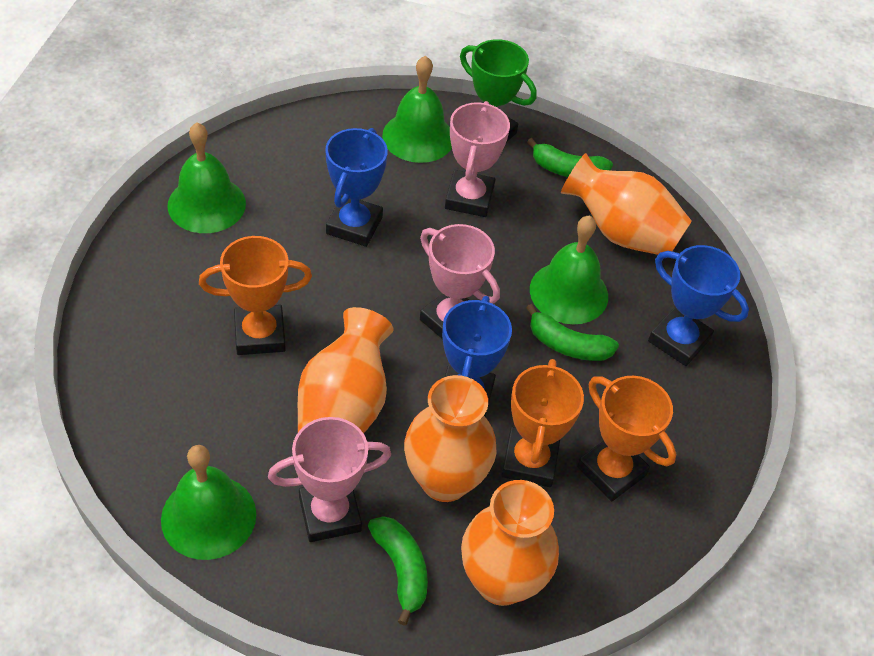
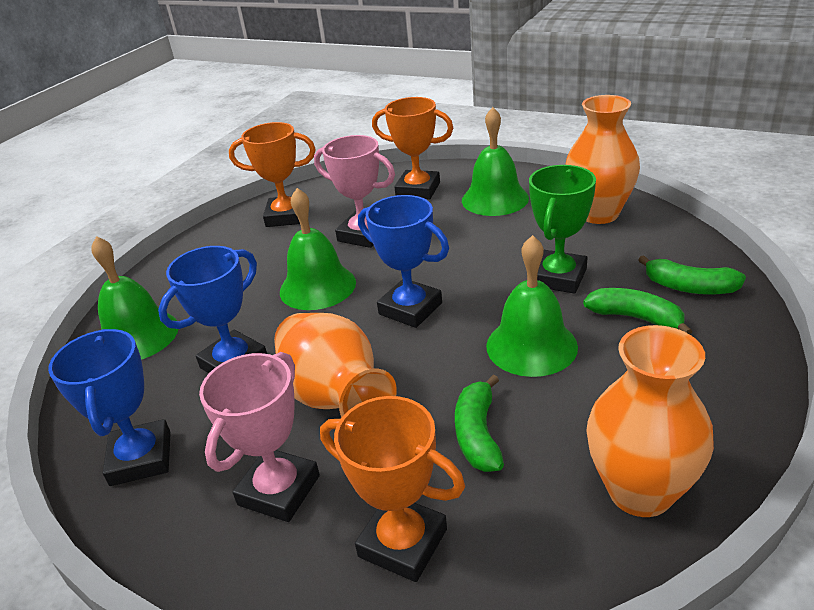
orange vase: 4 -> 3
pink trophy: 3 -> 2

